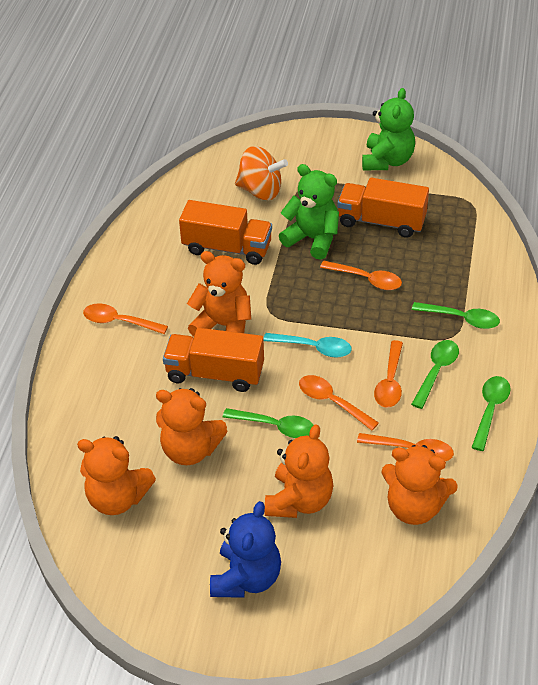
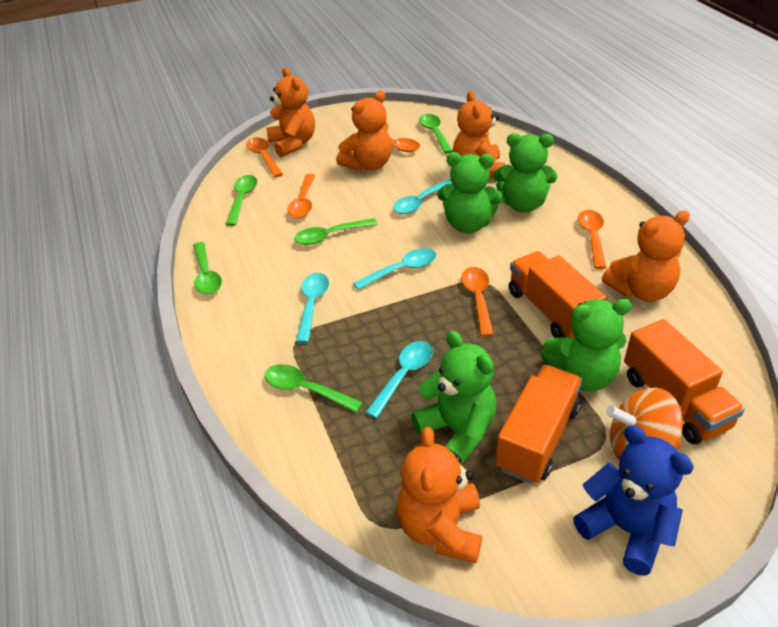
green spoon: 4 -> 5
green teddy bear: 2 -> 4
turquoise spoon: 1 -> 4

